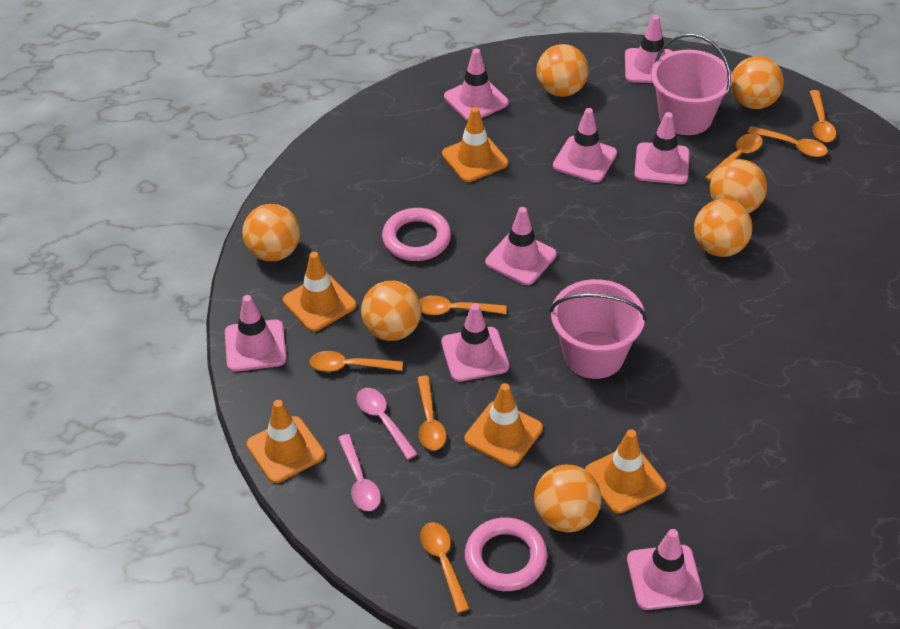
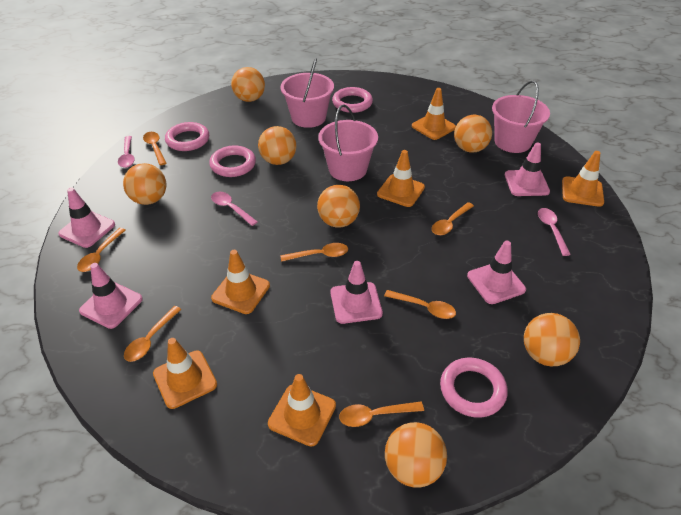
orange traffic cone: 5 -> 6
pink bucket: 2 -> 3
pink ring: 2 -> 4
pink spoon: 2 -> 3
pink traffic cone: 8 -> 5

